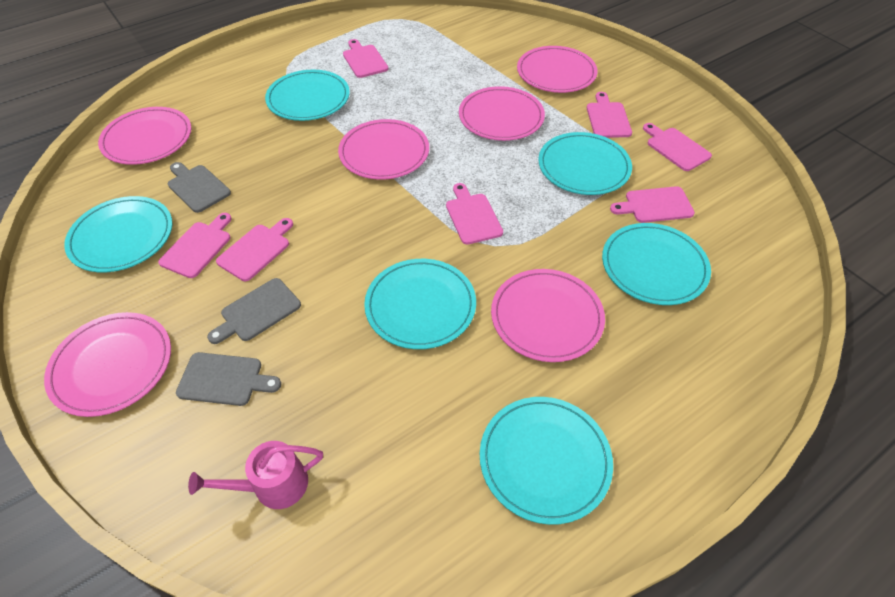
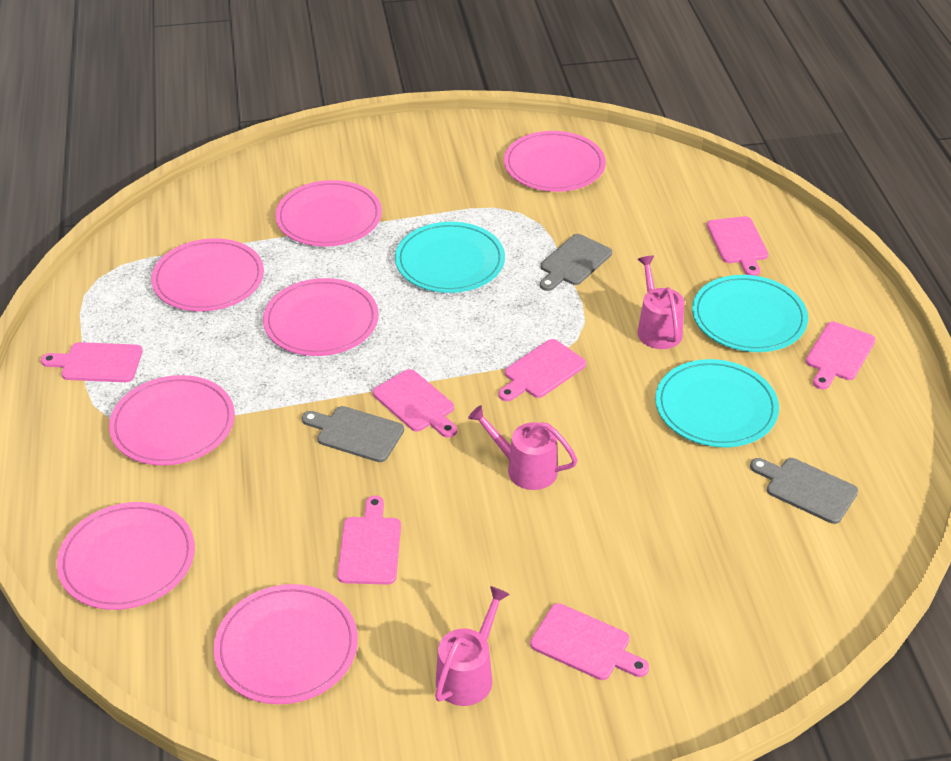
pink plate: 6 -> 7
pink watering can: 1 -> 3
turquoise plate: 6 -> 3

